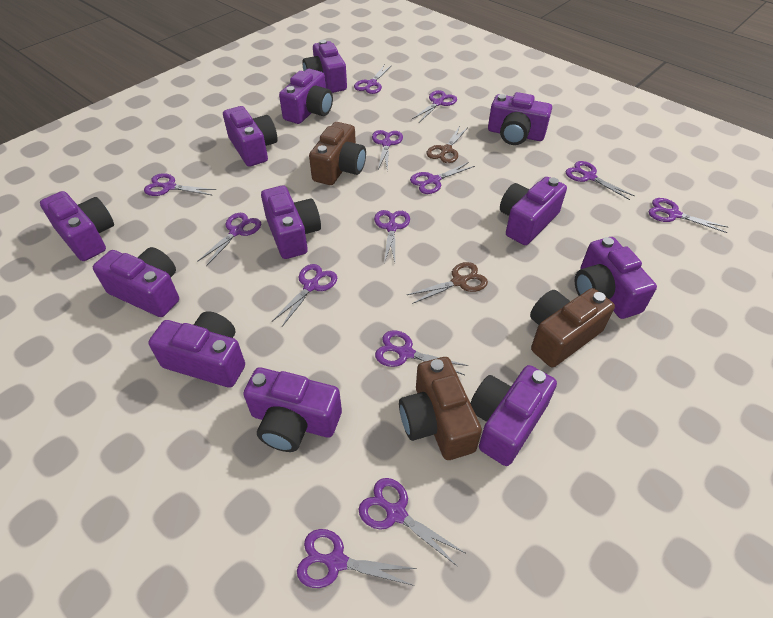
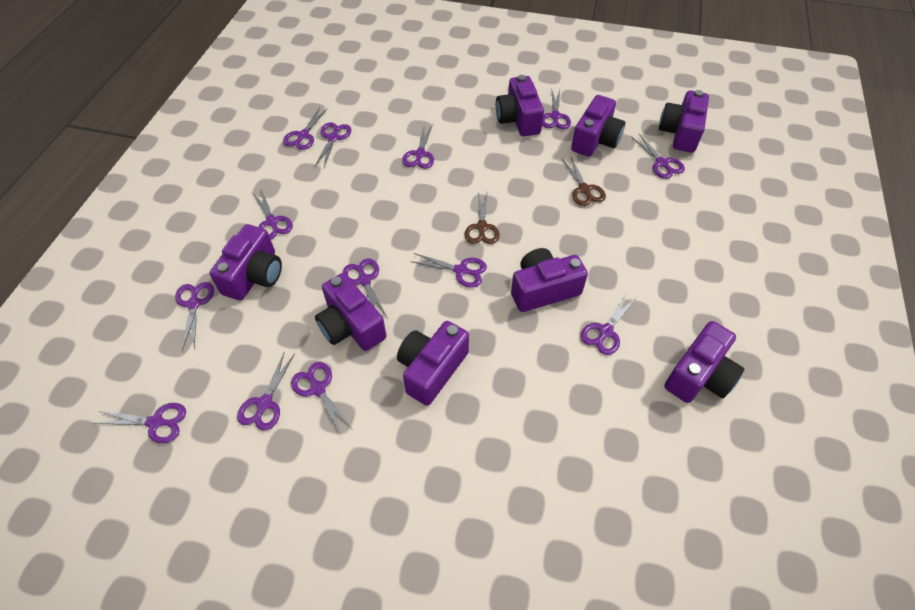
brown camera: 3 -> 0
purple camera: 12 -> 8

